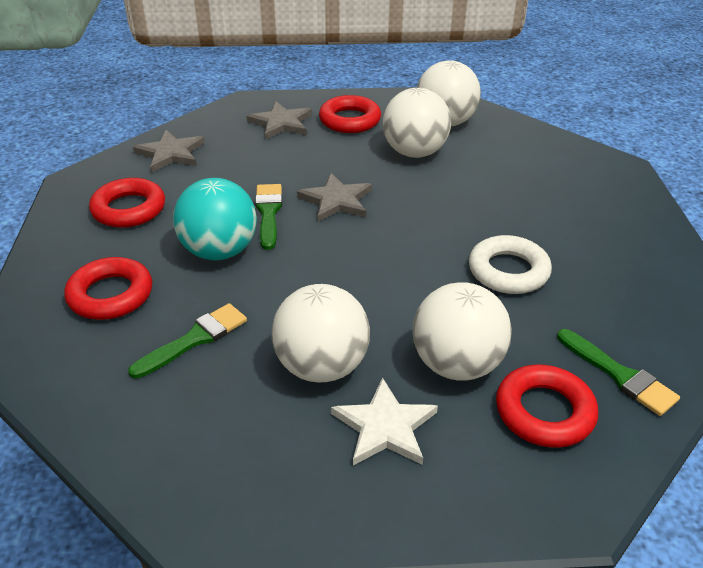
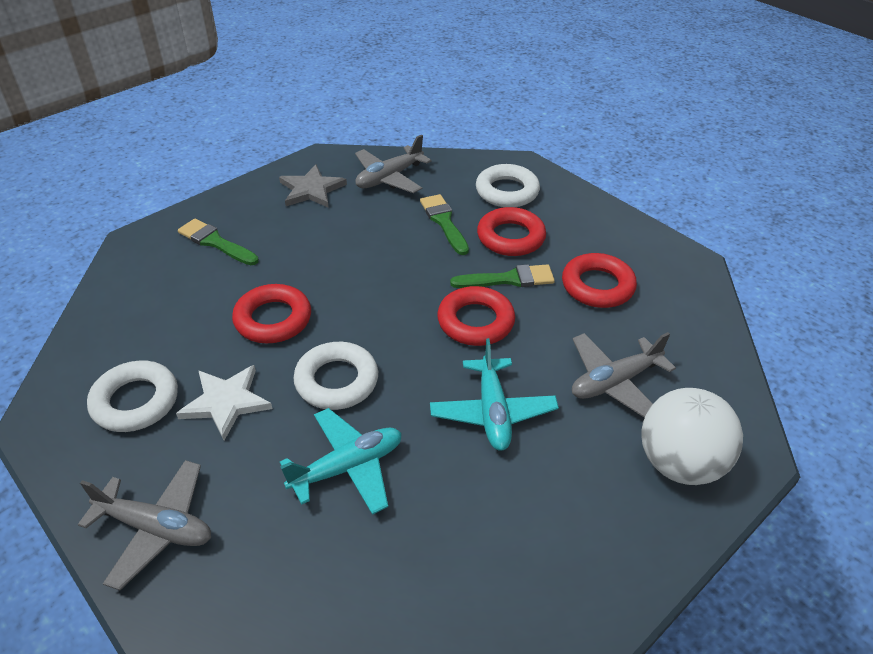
grey plane: 0 -> 3
grey star: 3 -> 1
turquoise ball: 1 -> 0
turquoise plane: 0 -> 2
white ball: 4 -> 1
white ring: 1 -> 3

